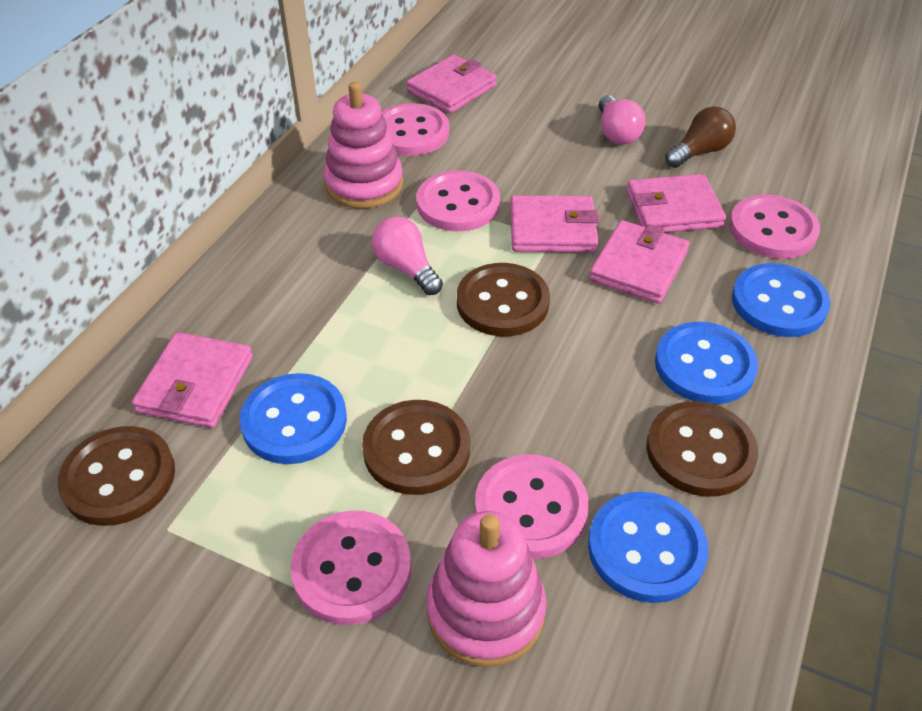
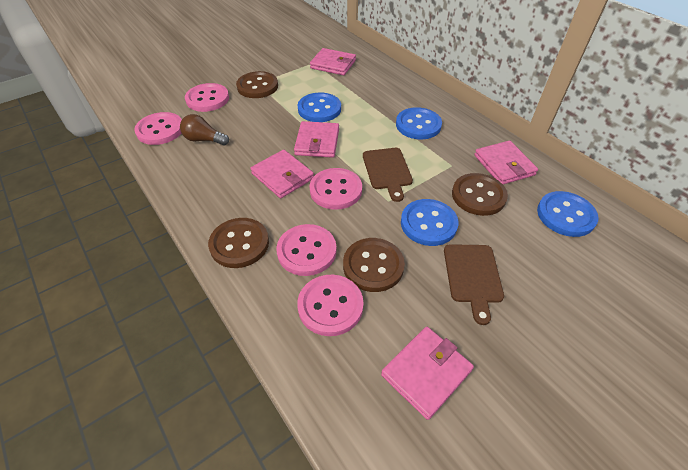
brown cutting board: 0 -> 2
pink light bulb: 2 -> 0
pink stacking toy: 2 -> 0

